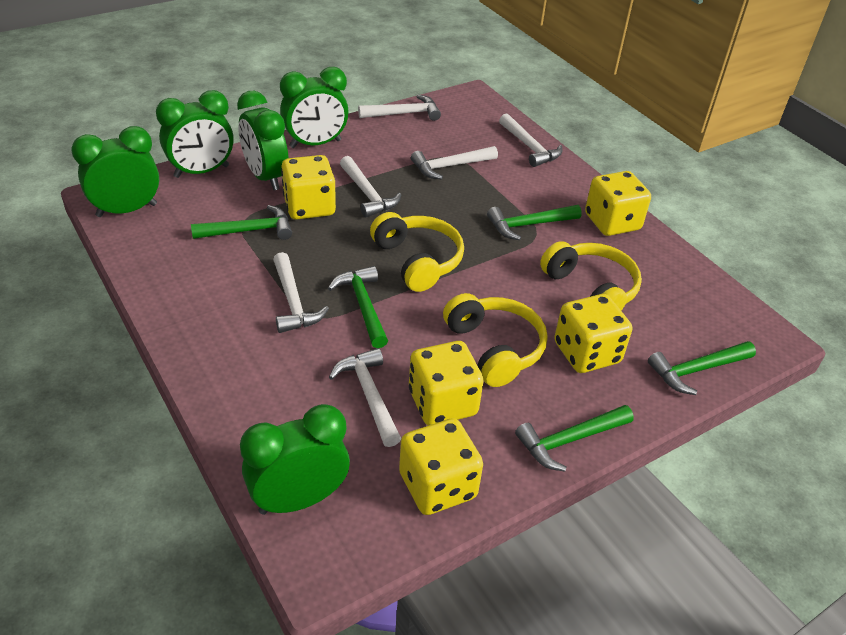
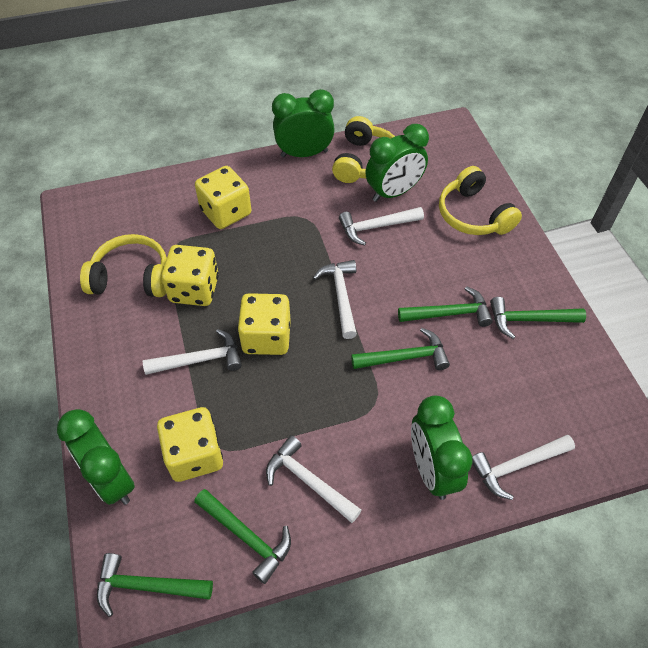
green clock: 5 -> 4
white hammer: 6 -> 5
yellow dice: 5 -> 4

